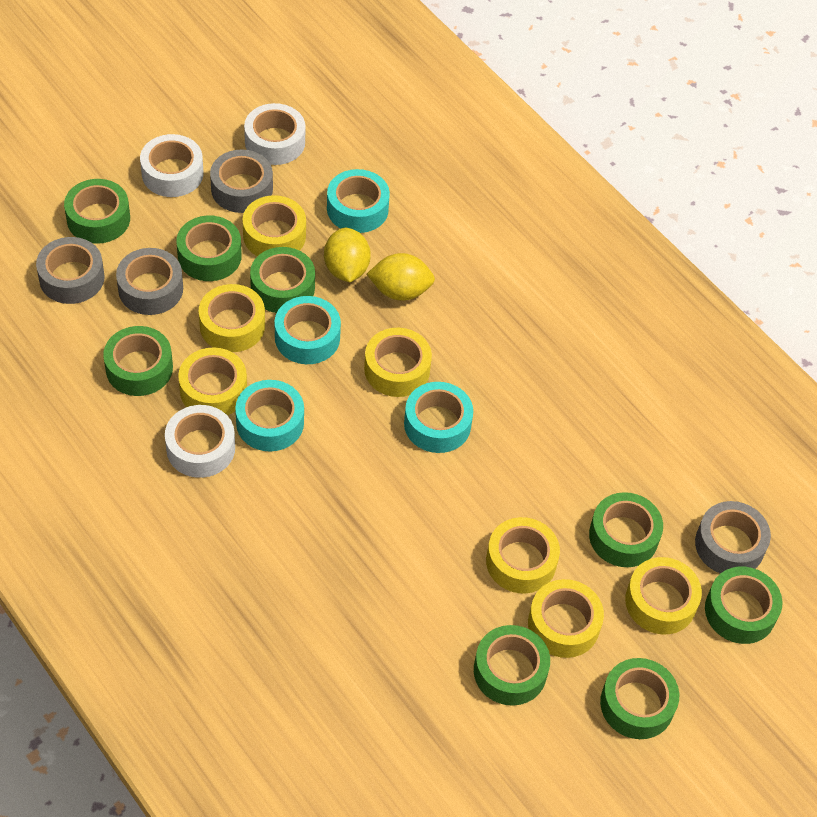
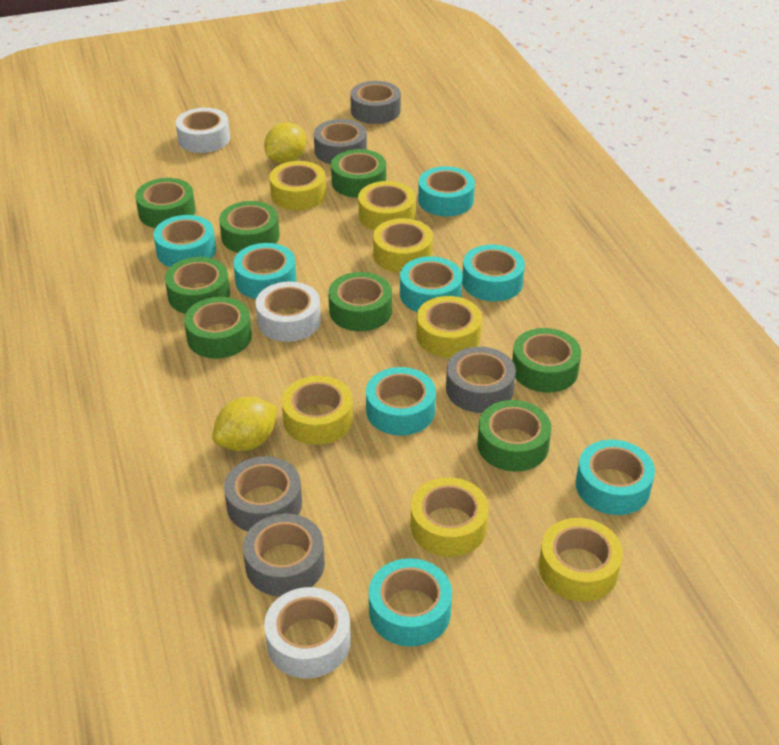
grey tape: 4 -> 5
turquoise tape: 4 -> 8

